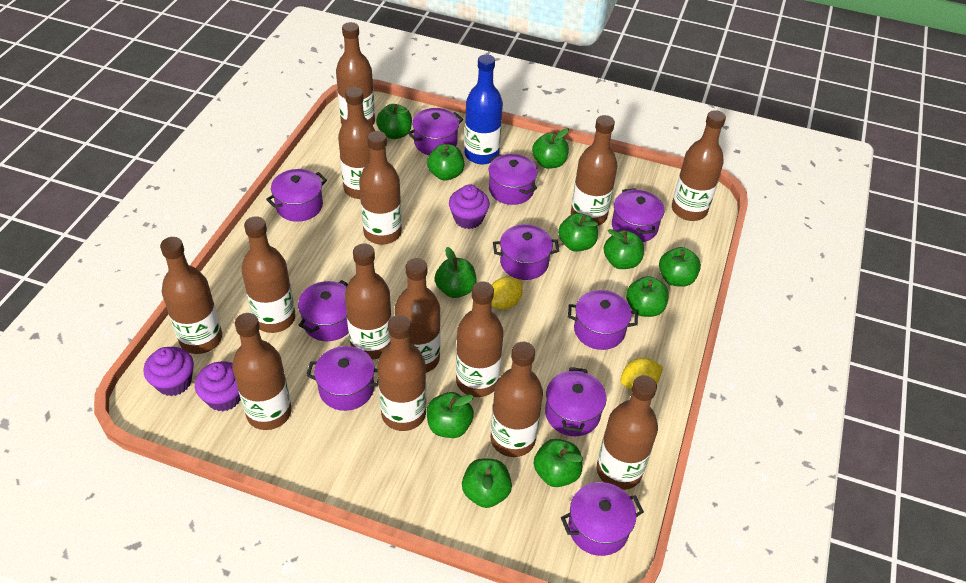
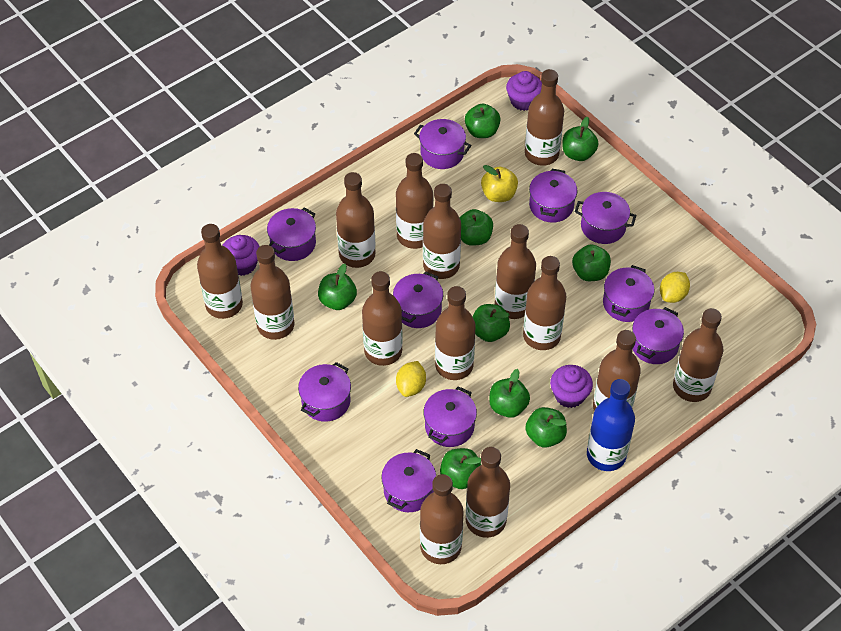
green apple: 11 -> 9
yellow apple: 0 -> 1

